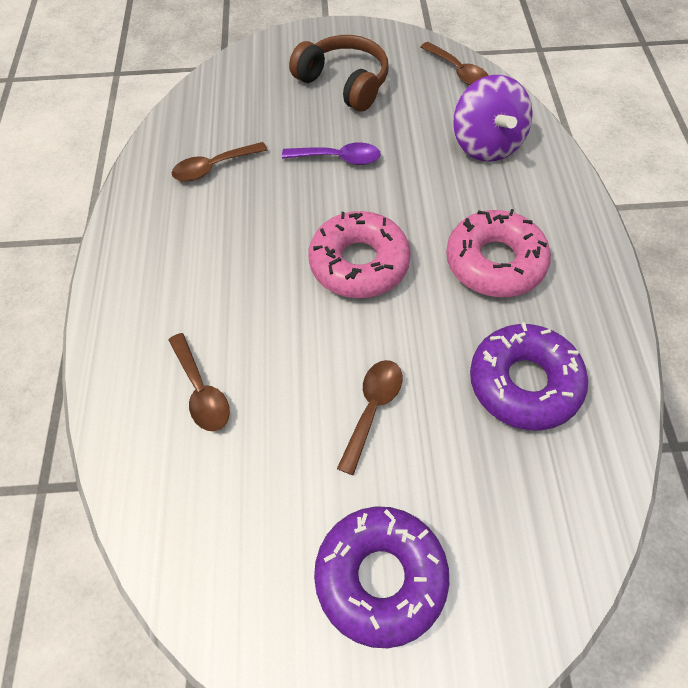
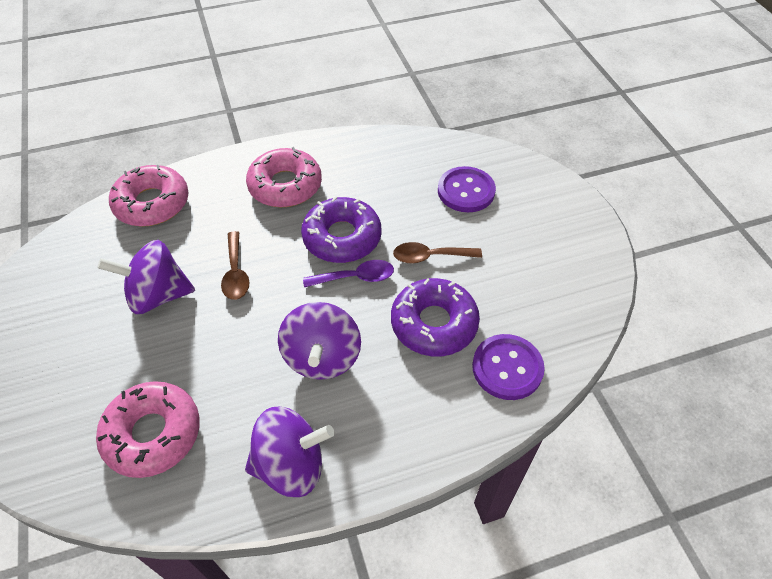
brown headphones: 1 -> 0
brown spoon: 4 -> 2
pink donut: 2 -> 3
purple button: 0 -> 2
purple spinning top: 1 -> 3

